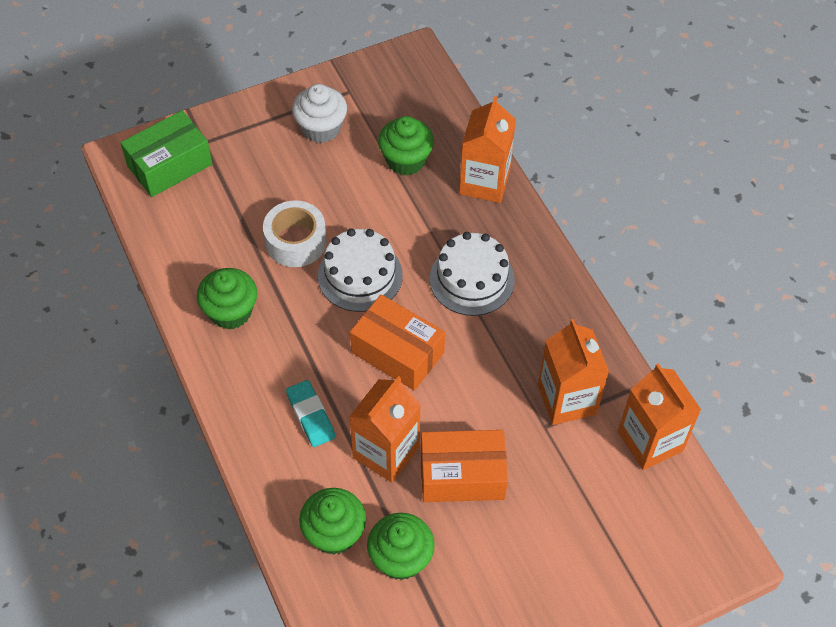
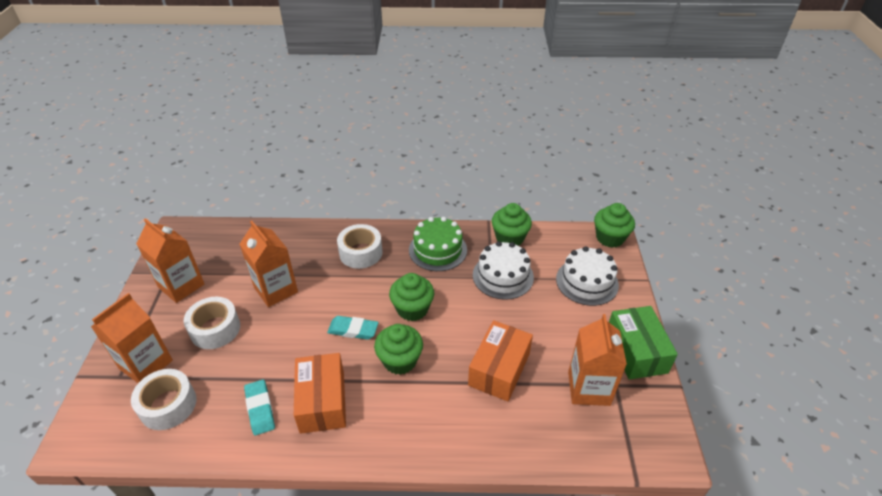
green cake: 0 -> 1
turquoise eraser: 1 -> 2
white cupcake: 1 -> 0
white tape: 1 -> 3

